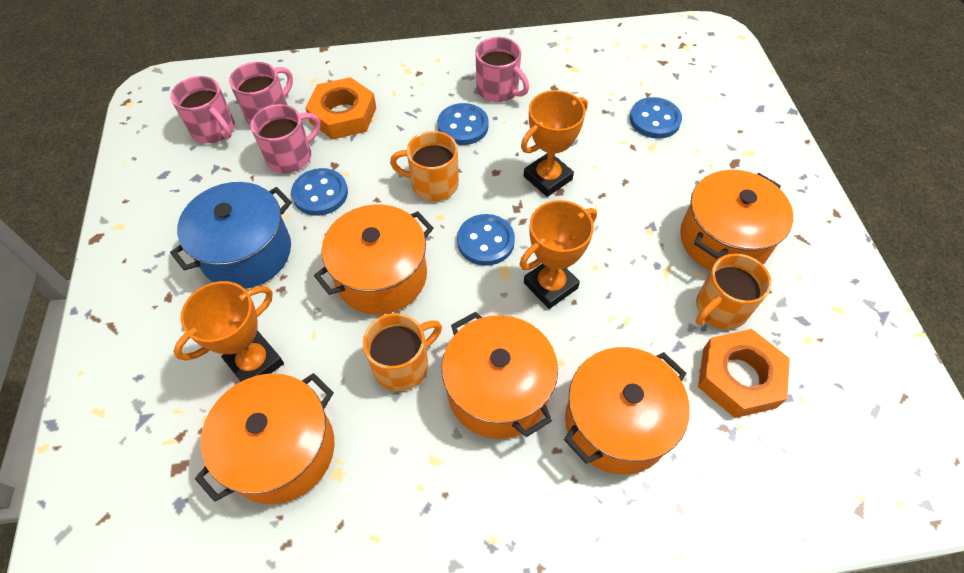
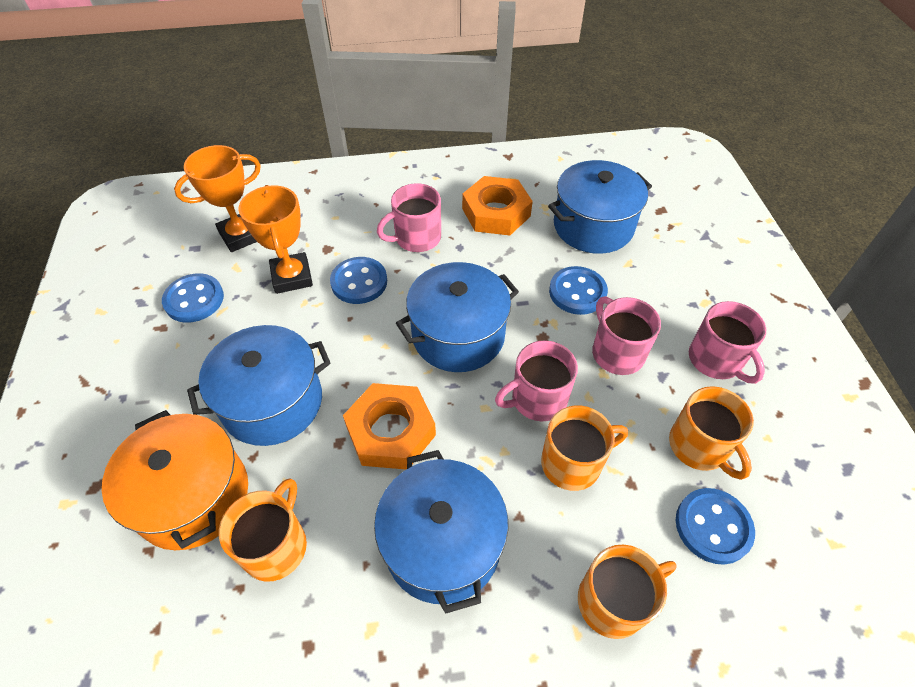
blue pot: 1 -> 4
orange mug: 3 -> 4
orange pot: 5 -> 1
orange trophy: 3 -> 2

